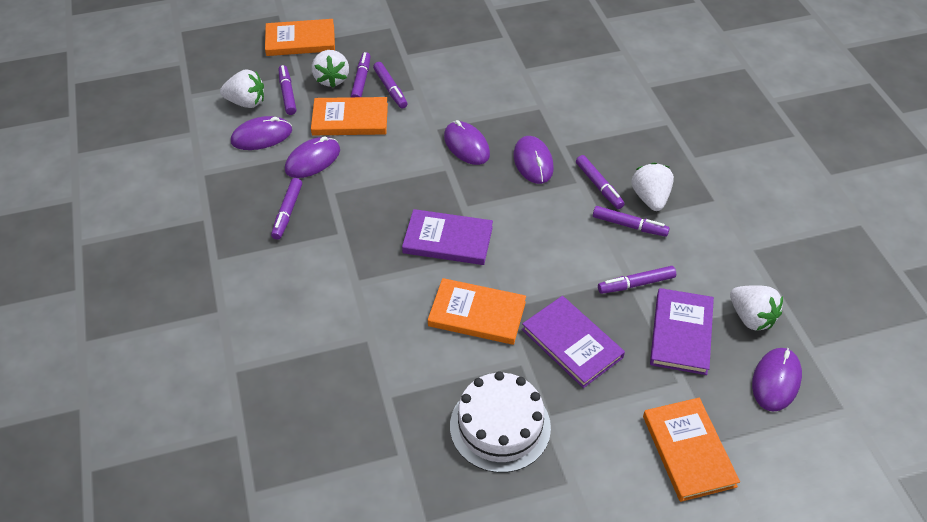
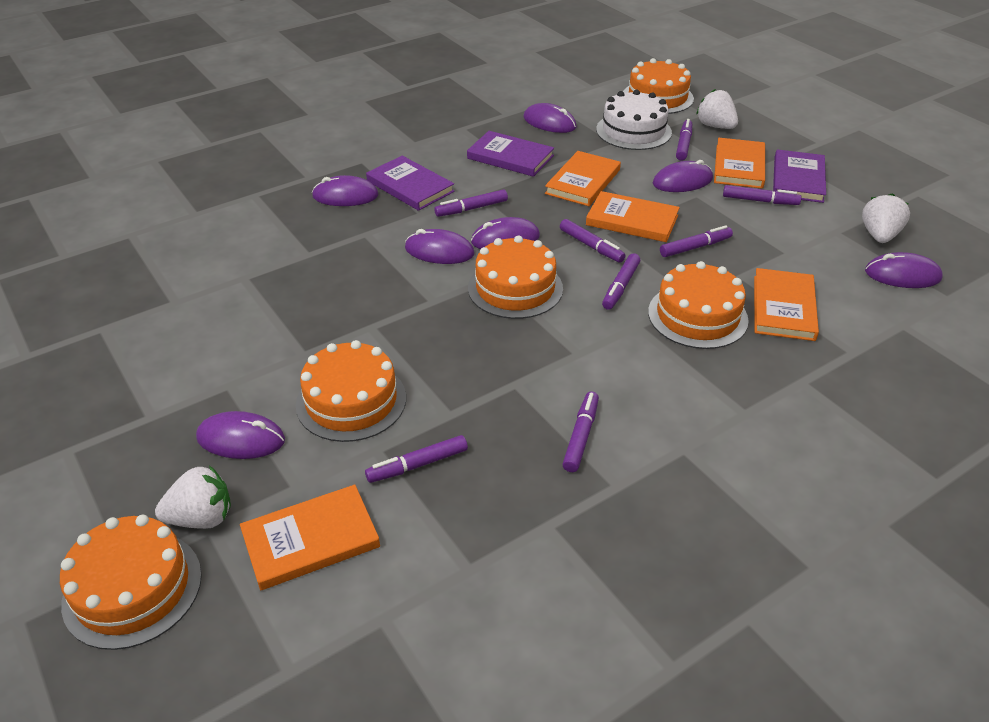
orange book: 4 -> 5
orange cake: 0 -> 5
purple marker: 7 -> 8
purple mouse: 5 -> 7
white strawberry: 4 -> 3

